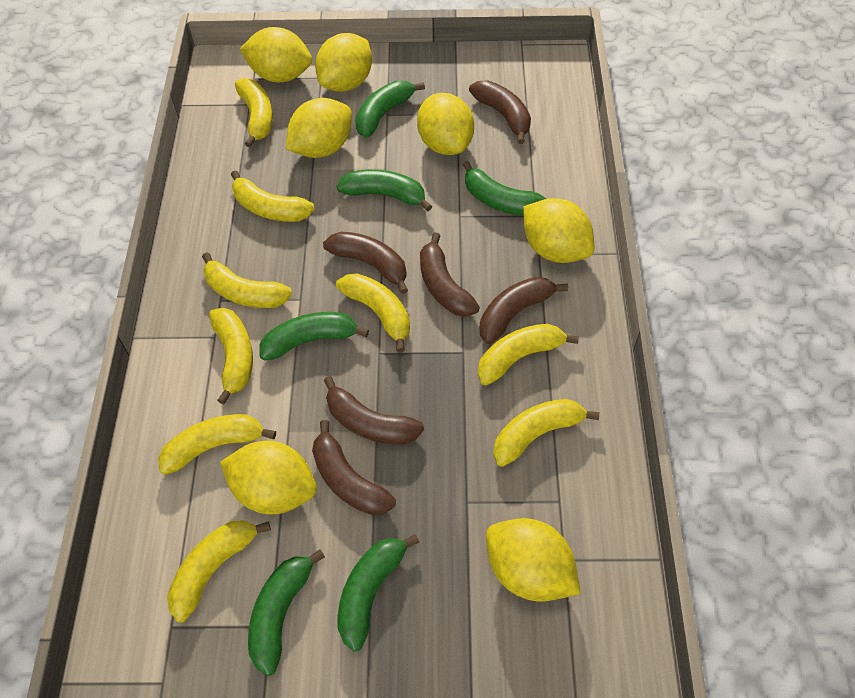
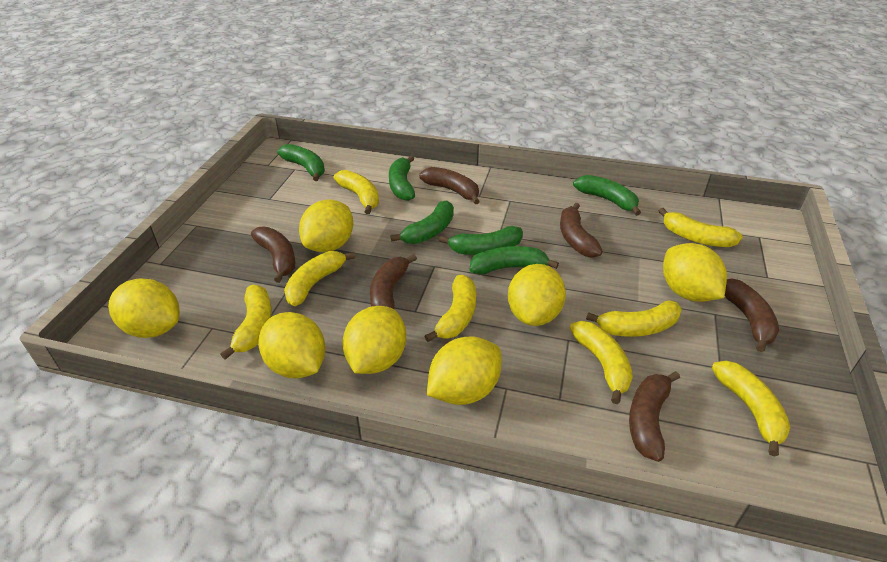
yellow banana: 9 -> 8

